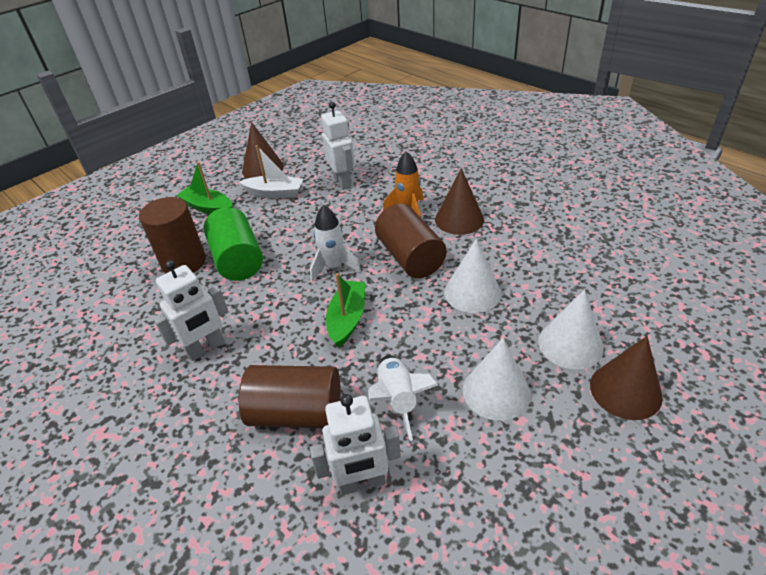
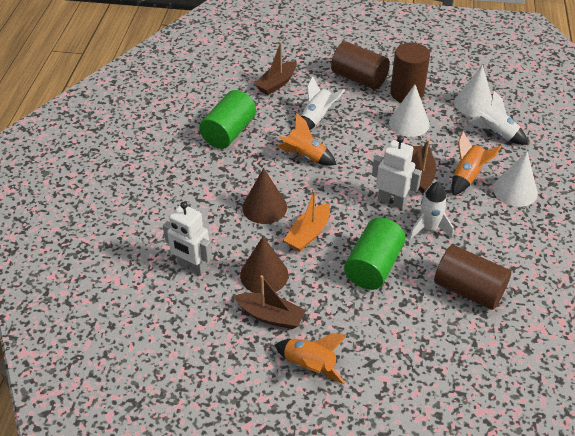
brown boat: 0 -> 3
brown cone: 3 -> 2
green boat: 2 -> 0
green cylinder: 1 -> 2
orange boat: 0 -> 1
orange rocket: 1 -> 3
white boat: 1 -> 0
white robot: 3 -> 2
white rocket: 2 -> 3

